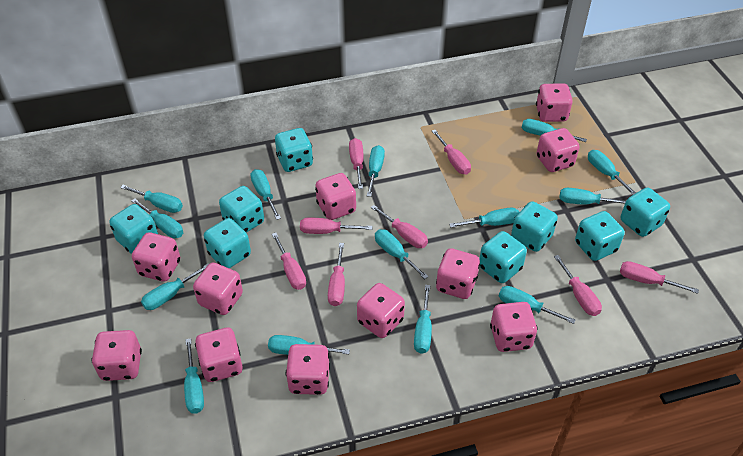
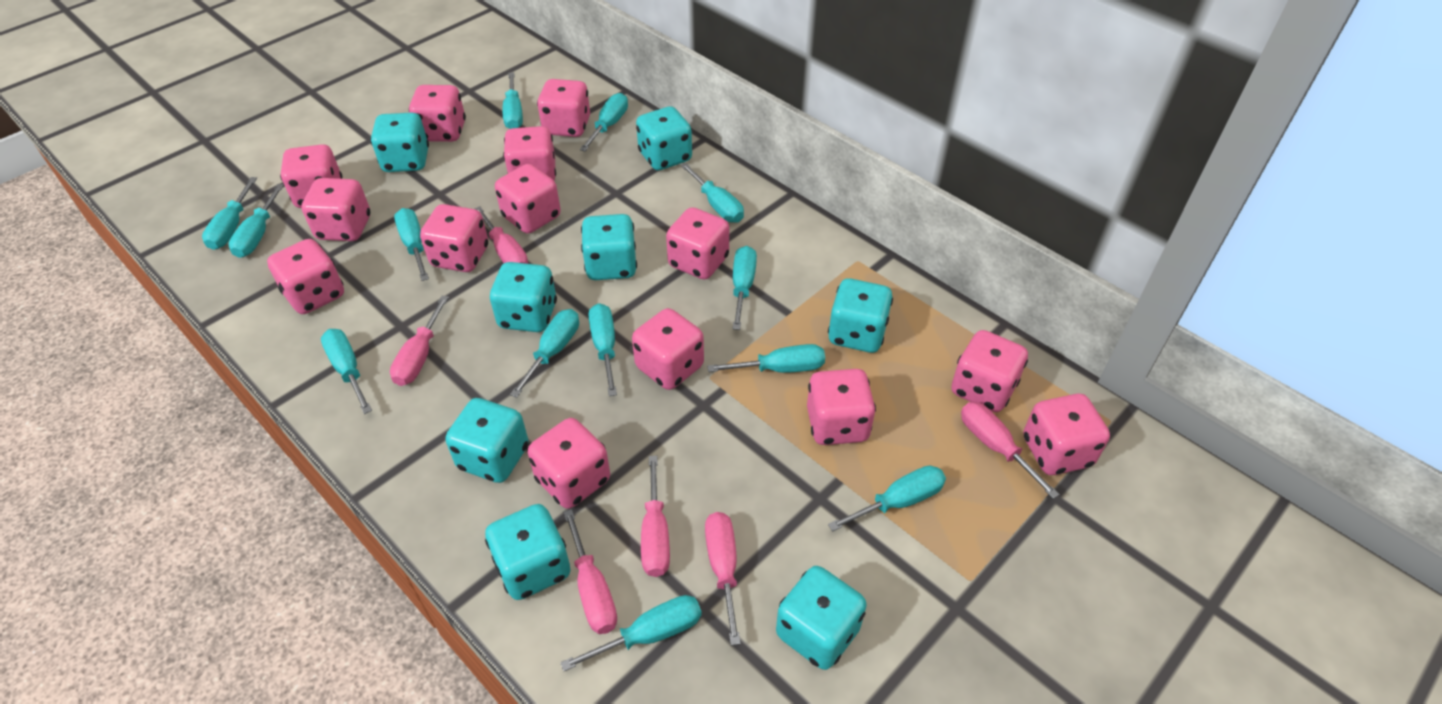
pink dice: 11 -> 14
pink screwdriver: 8 -> 6
turquoise screwdriver: 14 -> 13

